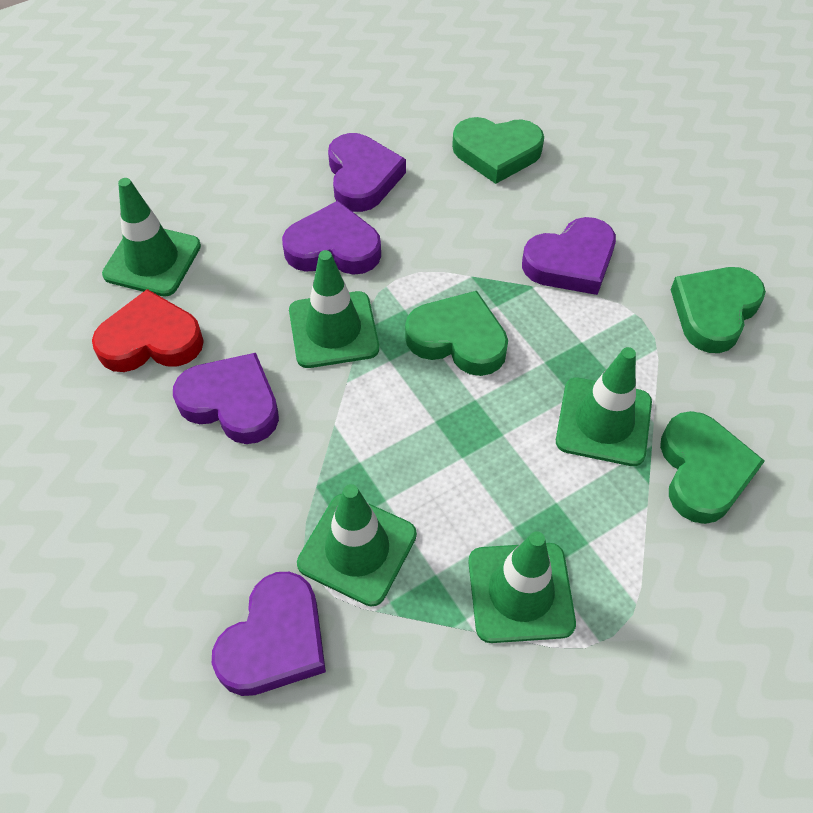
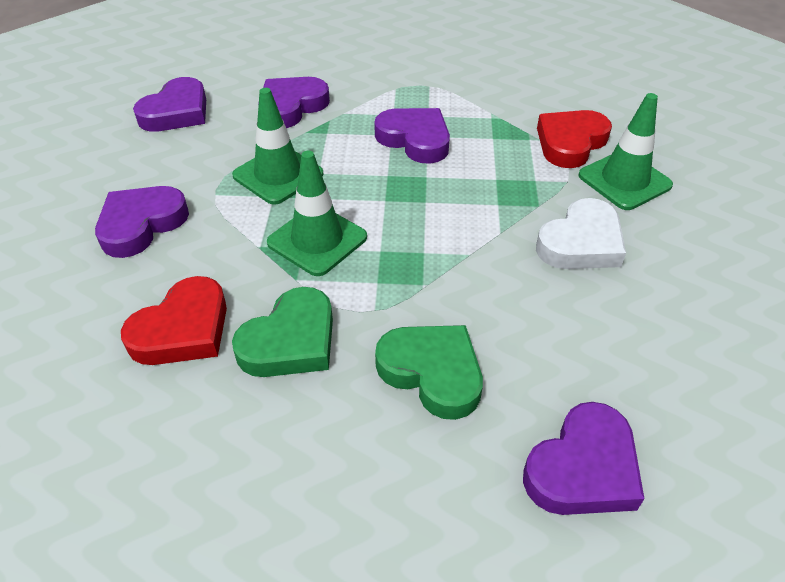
green heart: 4 -> 2
green traffic cone: 5 -> 3
red heart: 1 -> 2
white heart: 0 -> 1

